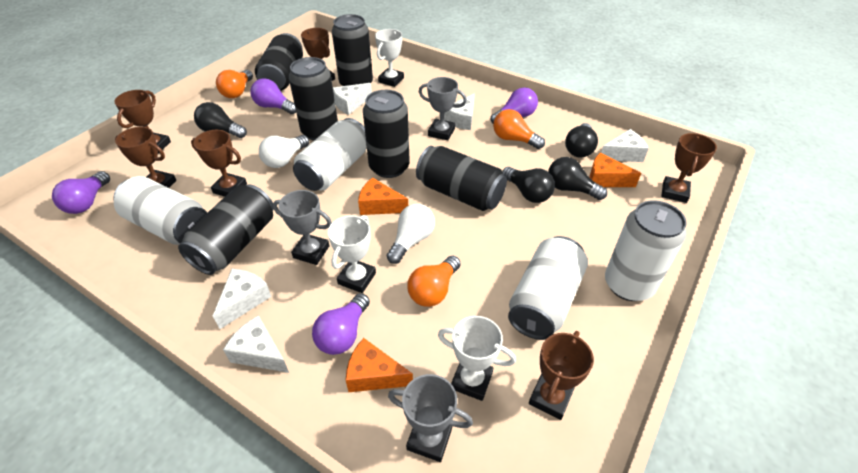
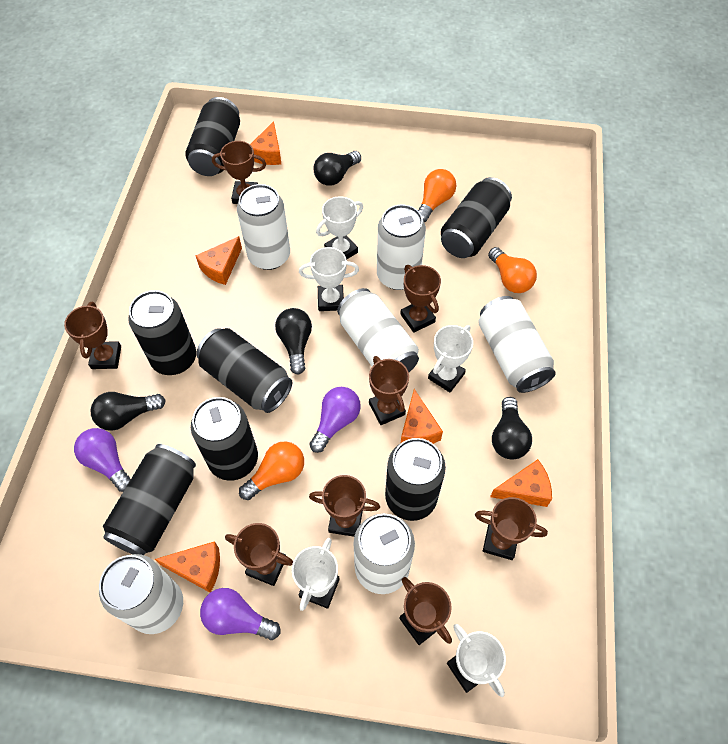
black can: 6 -> 7
brown trophy: 6 -> 8
grey trophy: 3 -> 0
orange cheese: 3 -> 5
purple light bulb: 4 -> 3
white can: 4 -> 6
white cheese: 5 -> 0
white light bulb: 2 -> 0
white trophy: 3 -> 5

